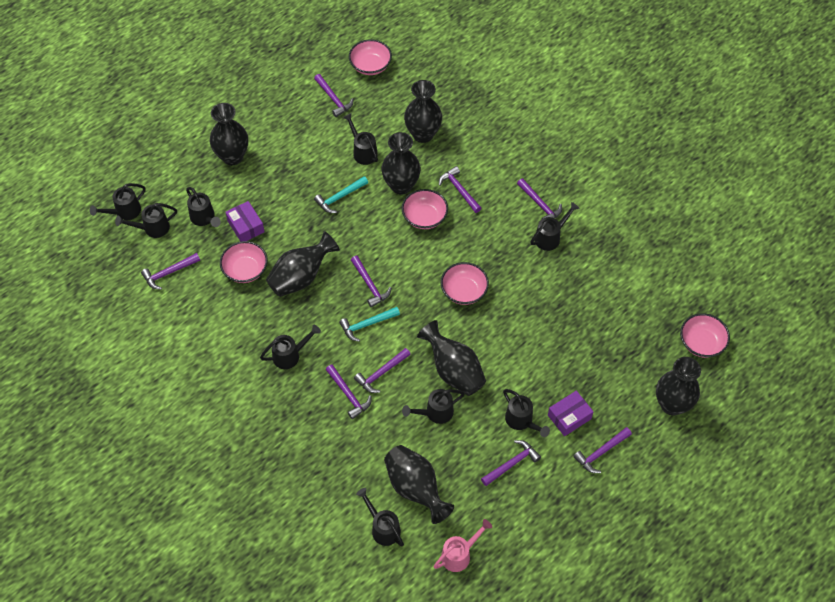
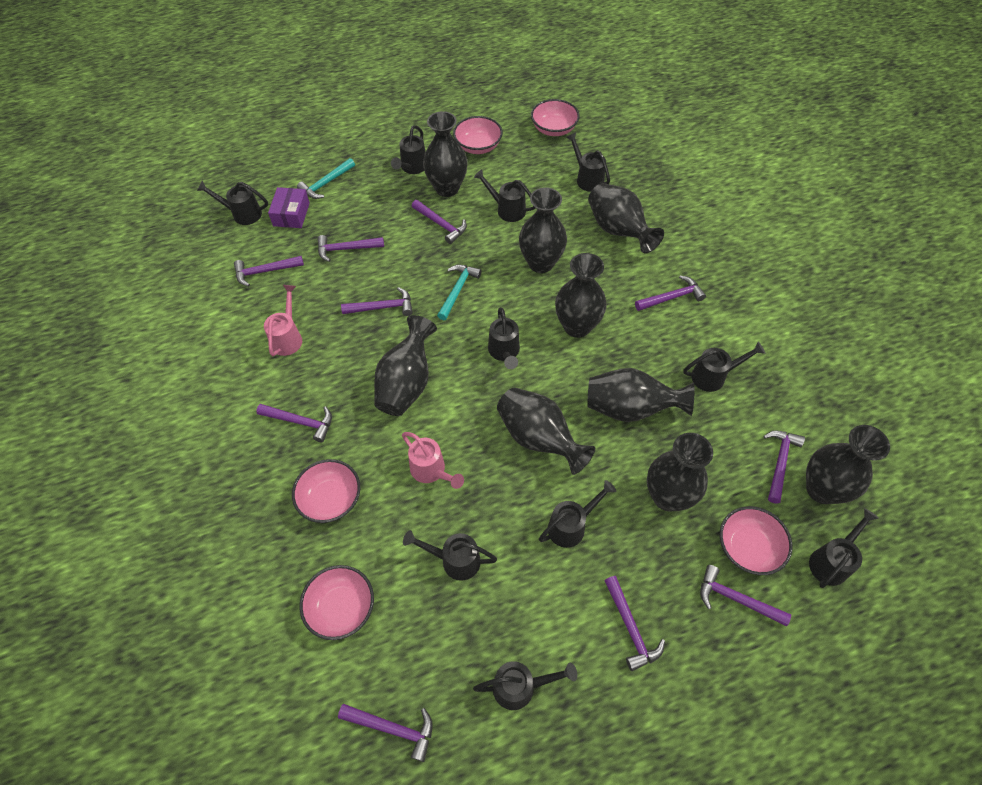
black vase: 7 -> 9
black watering can: 9 -> 10
pink watering can: 1 -> 2
purple box: 2 -> 1
purple hammer: 9 -> 10

